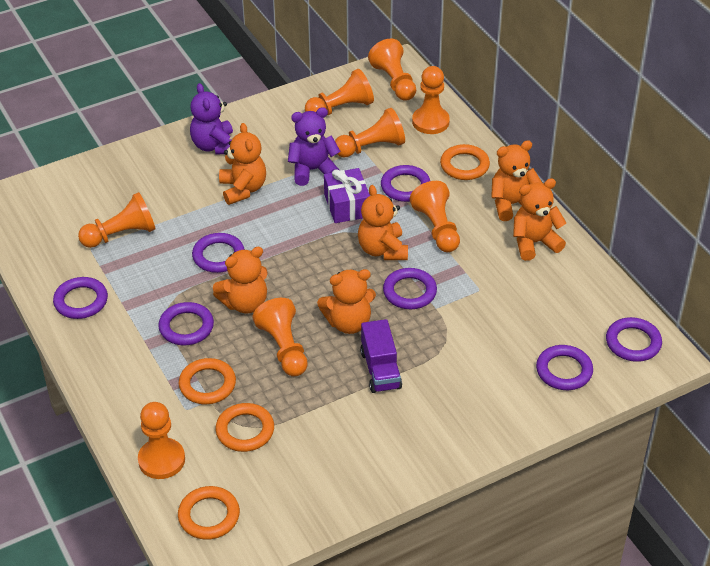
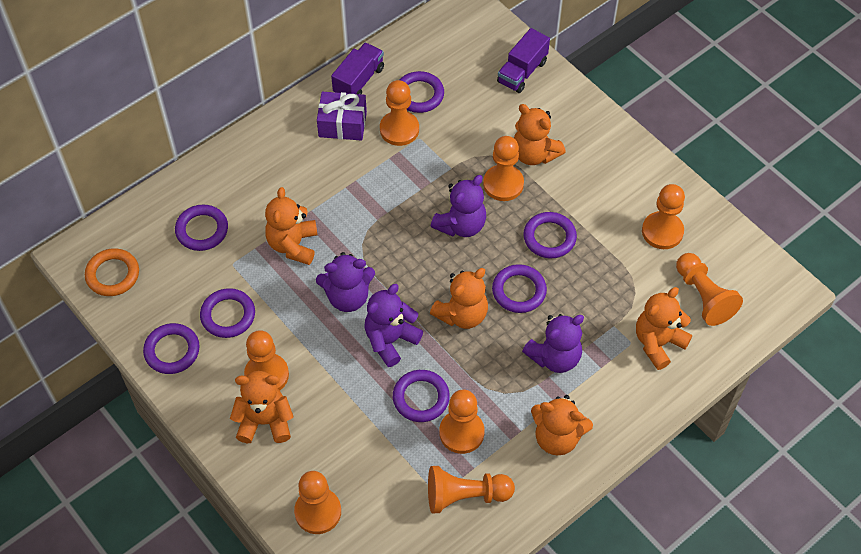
orange ring: 4 -> 1
purple teddy bear: 2 -> 4
purple truck: 1 -> 2

